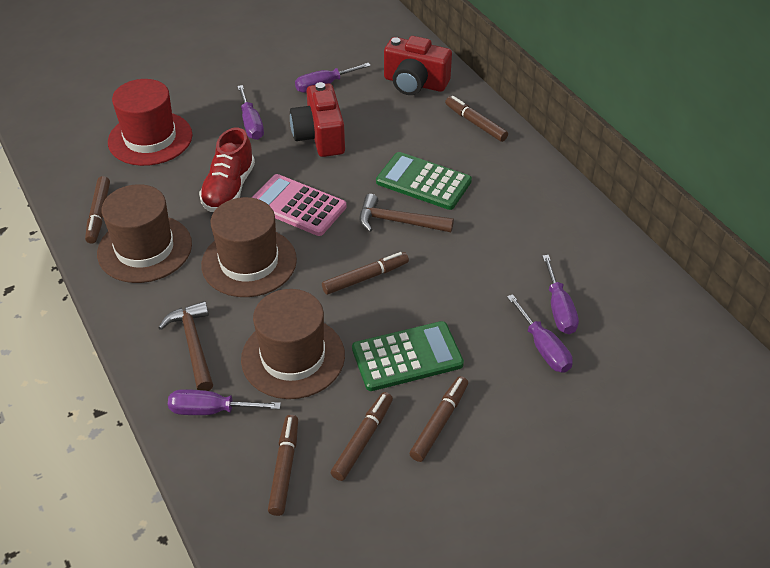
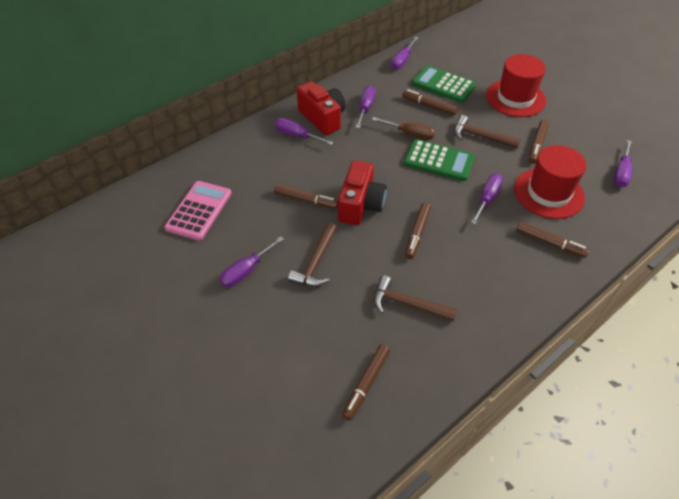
brown hammer: 2 -> 3
brown hat: 3 -> 0
brown screwdriver: 0 -> 1
purple screwdriver: 5 -> 6
red hat: 1 -> 2
red shoe: 1 -> 0

